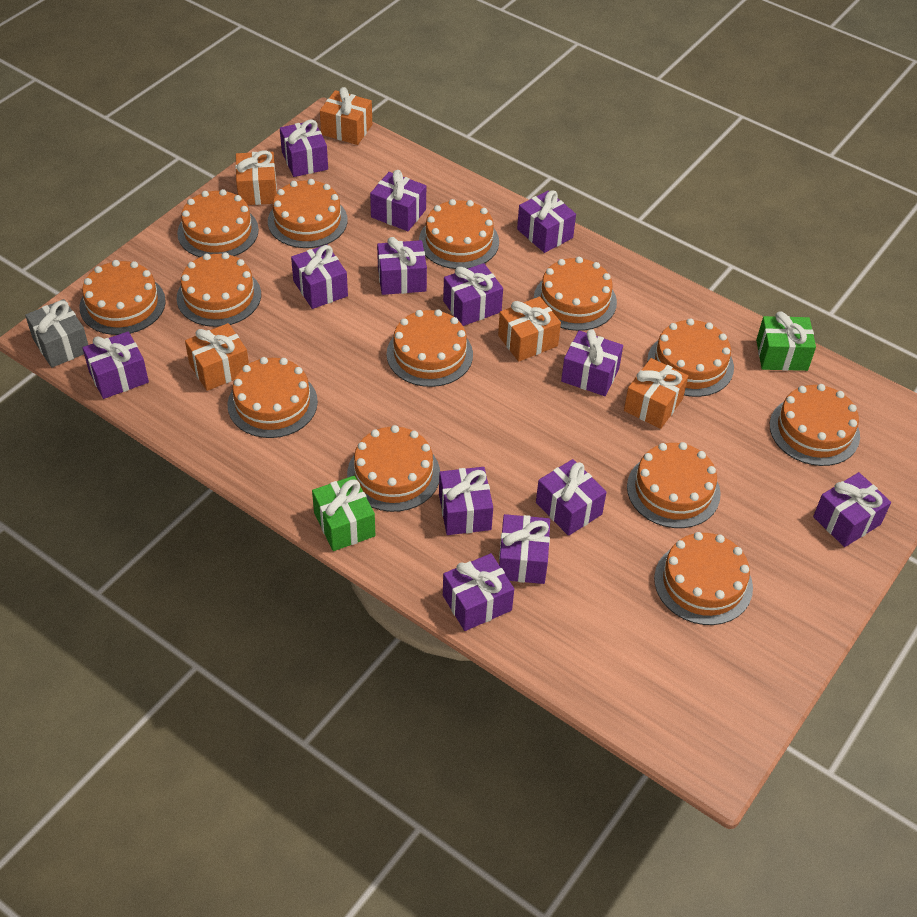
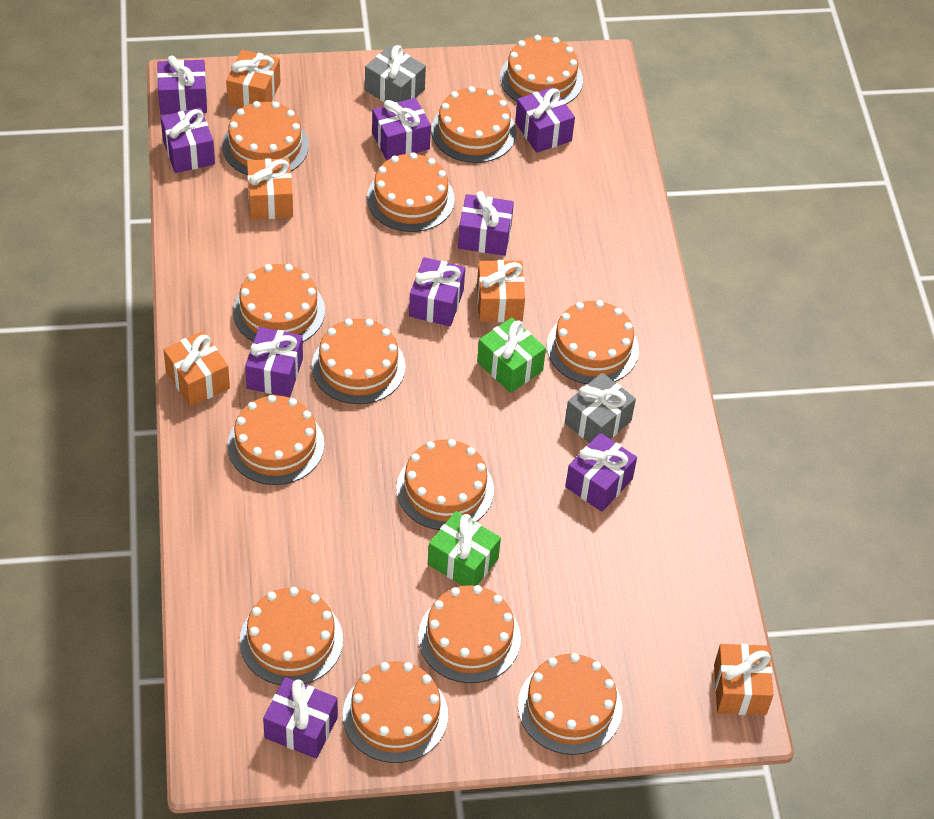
grey gift: 1 -> 2
purple gift: 13 -> 9

